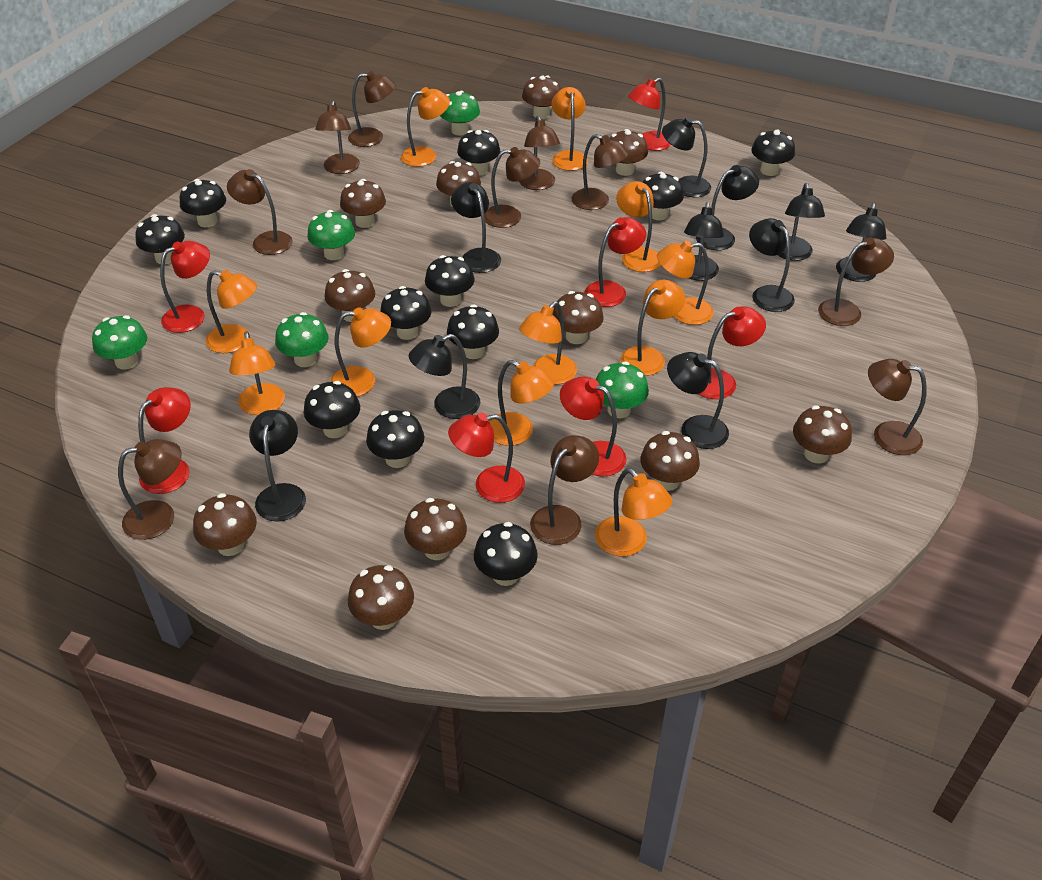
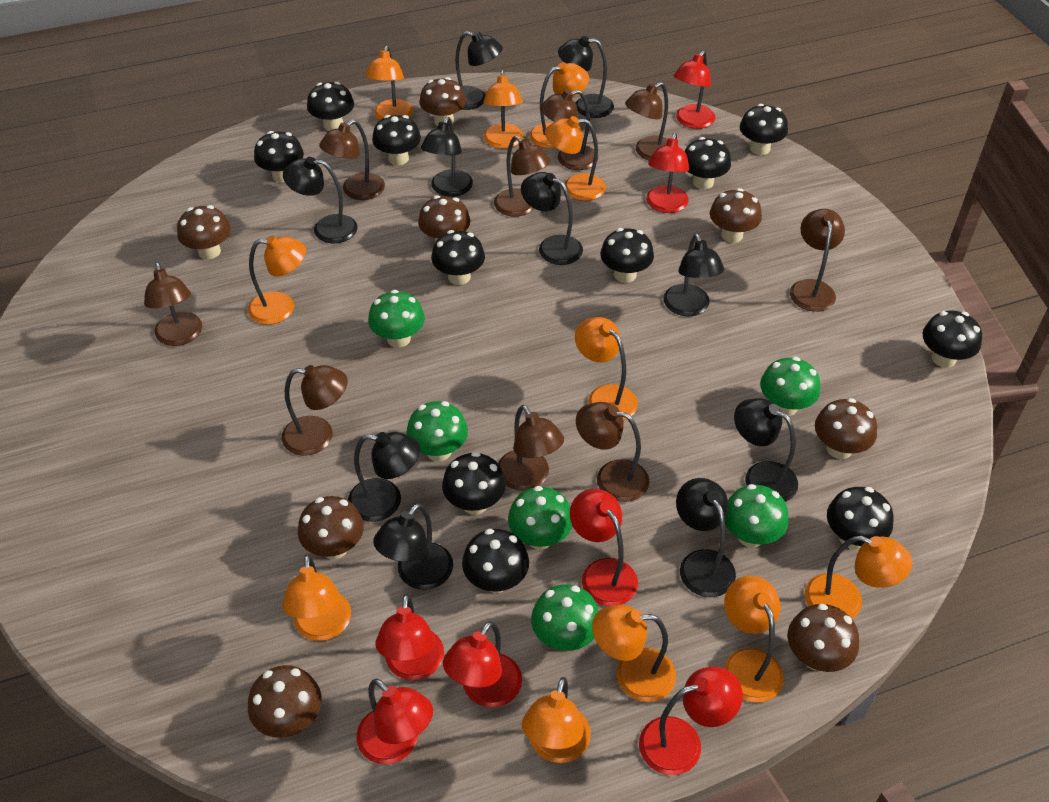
brown lamp: 10 -> 9
brown mushroom: 11 -> 8
green mushroom: 5 -> 6

